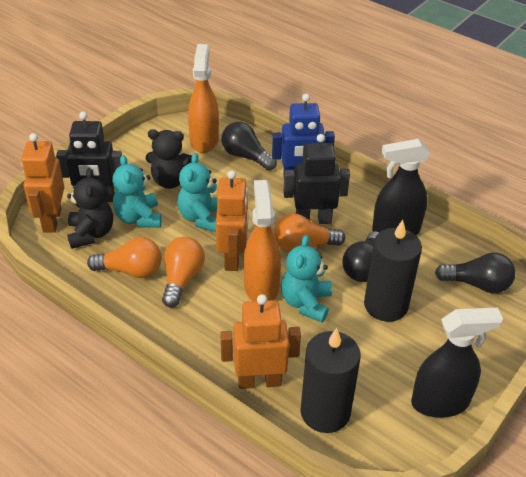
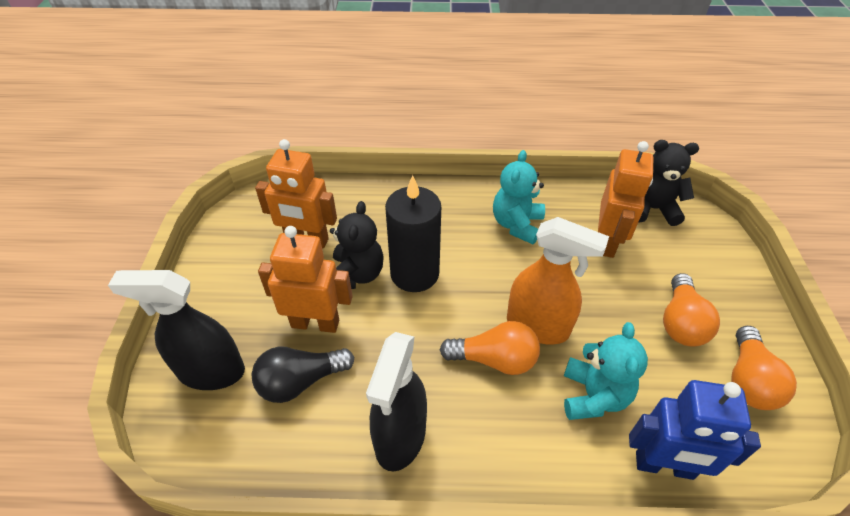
black candle: 2 -> 1
black light bulb: 3 -> 1
black robot: 2 -> 0
orange spray bottle: 2 -> 1
turquoise teddy bear: 3 -> 2

